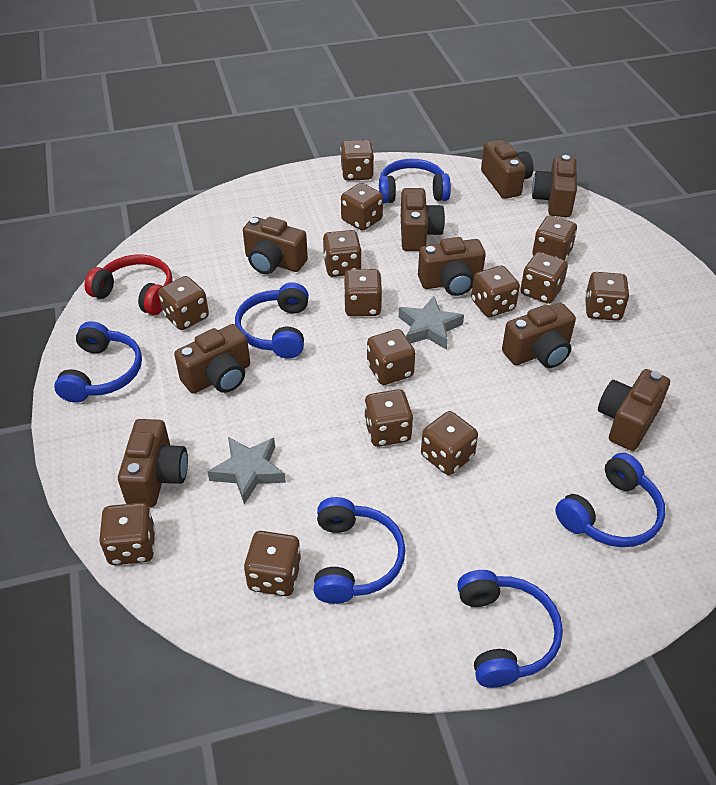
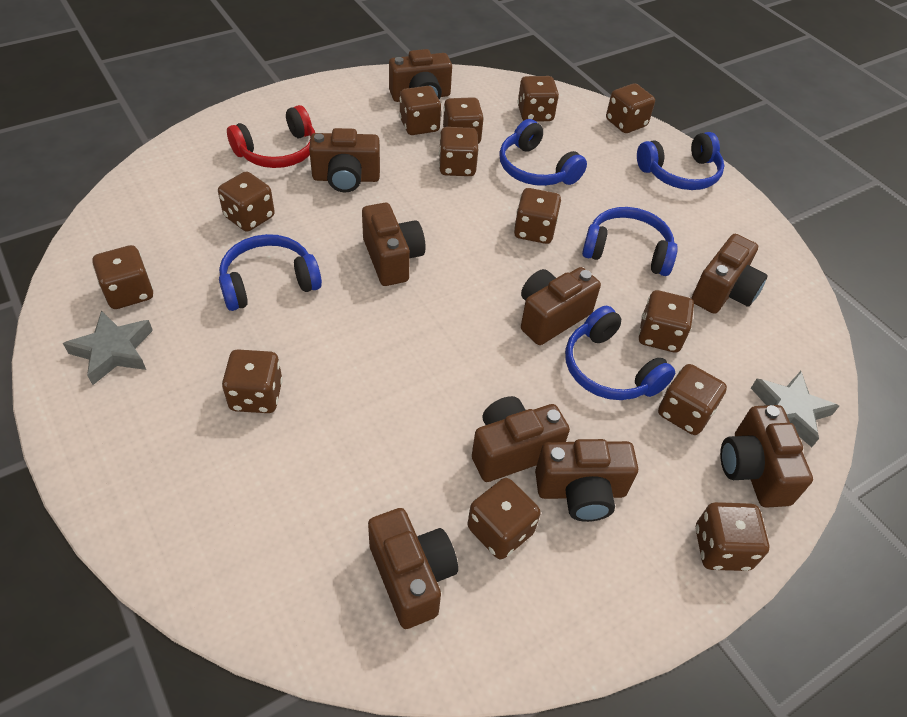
blue headphones: 6 -> 5
brown dice: 14 -> 13

